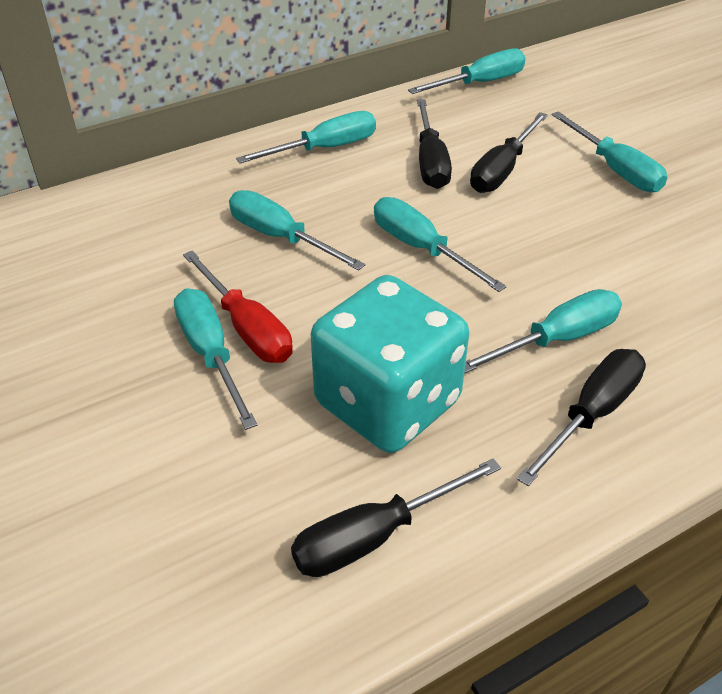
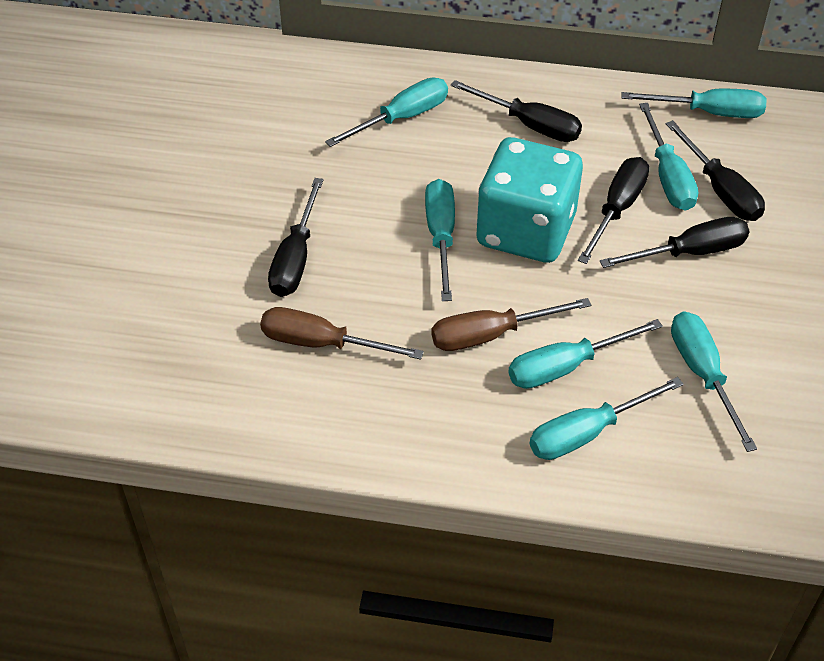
black screwdriver: 4 -> 5
brown screwdriver: 0 -> 2
red screwdriver: 1 -> 0

